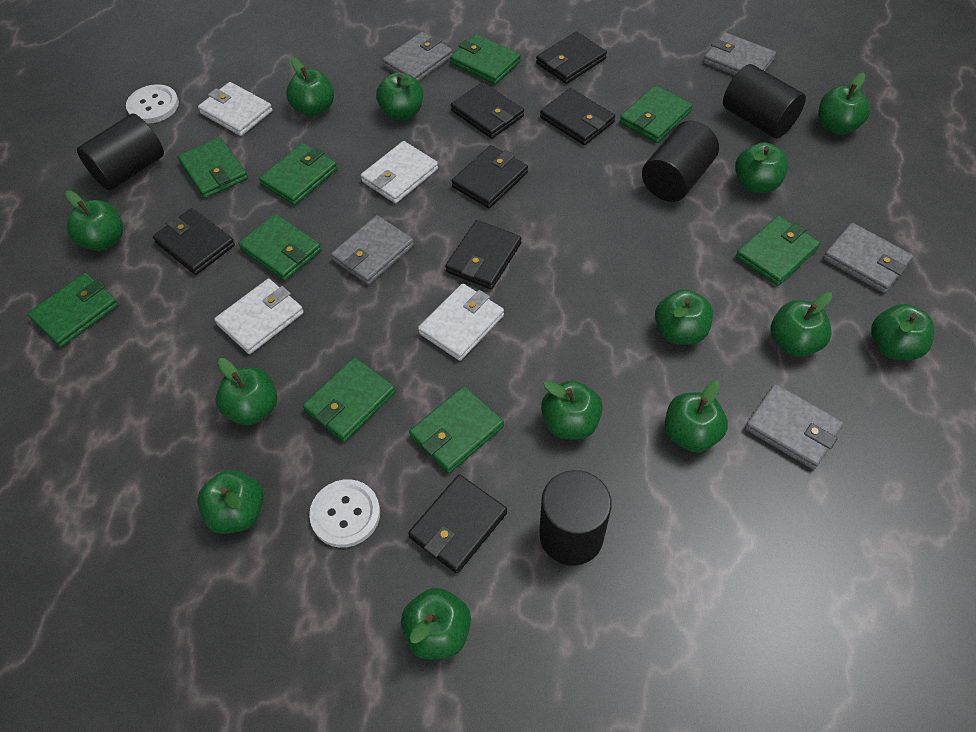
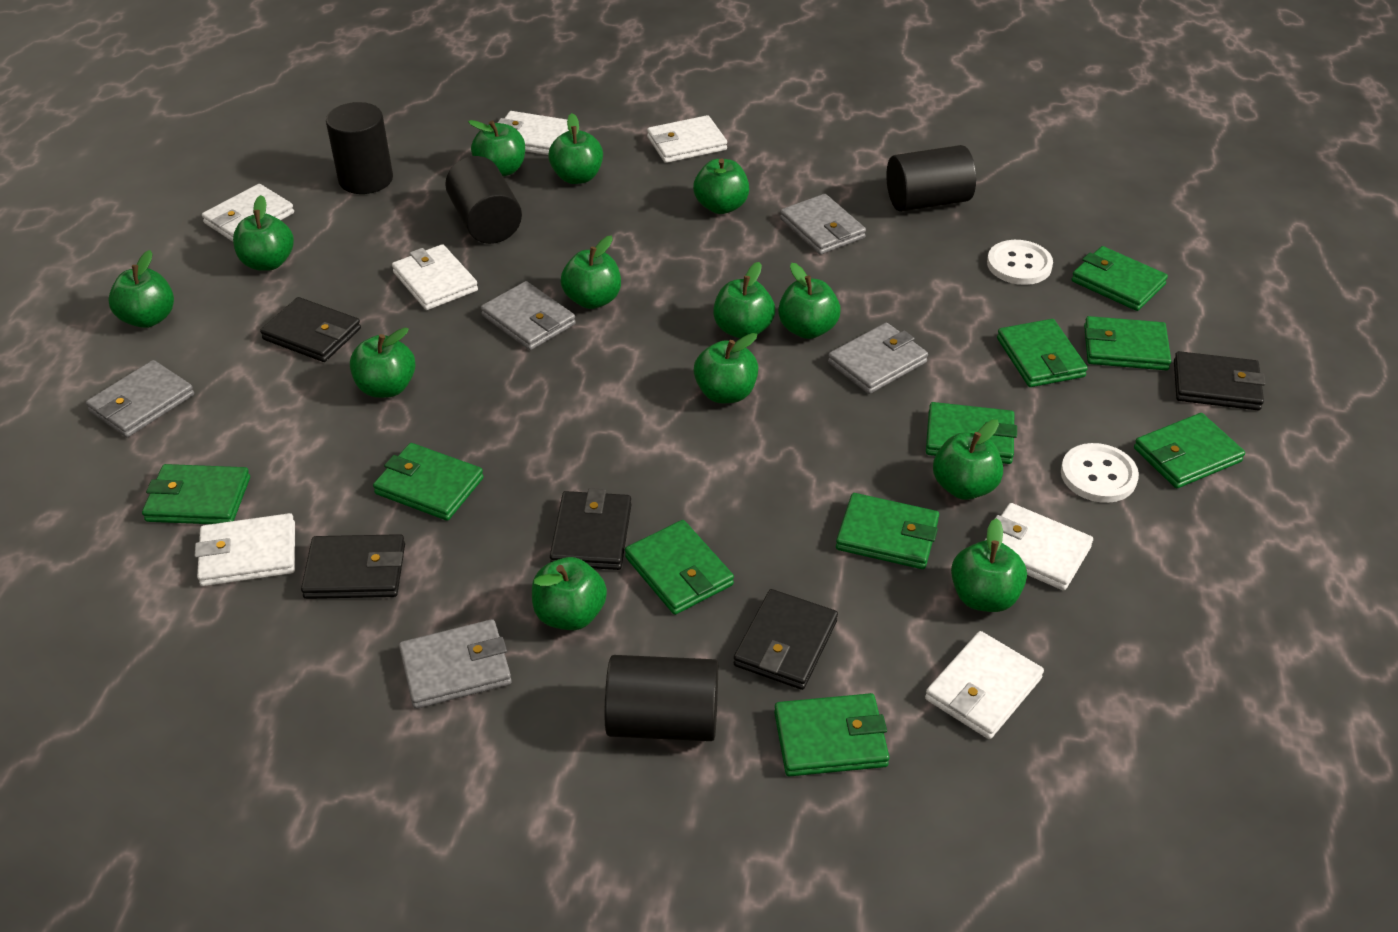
black wallet: 7 -> 5
green wallet: 9 -> 10
white wallet: 4 -> 7

